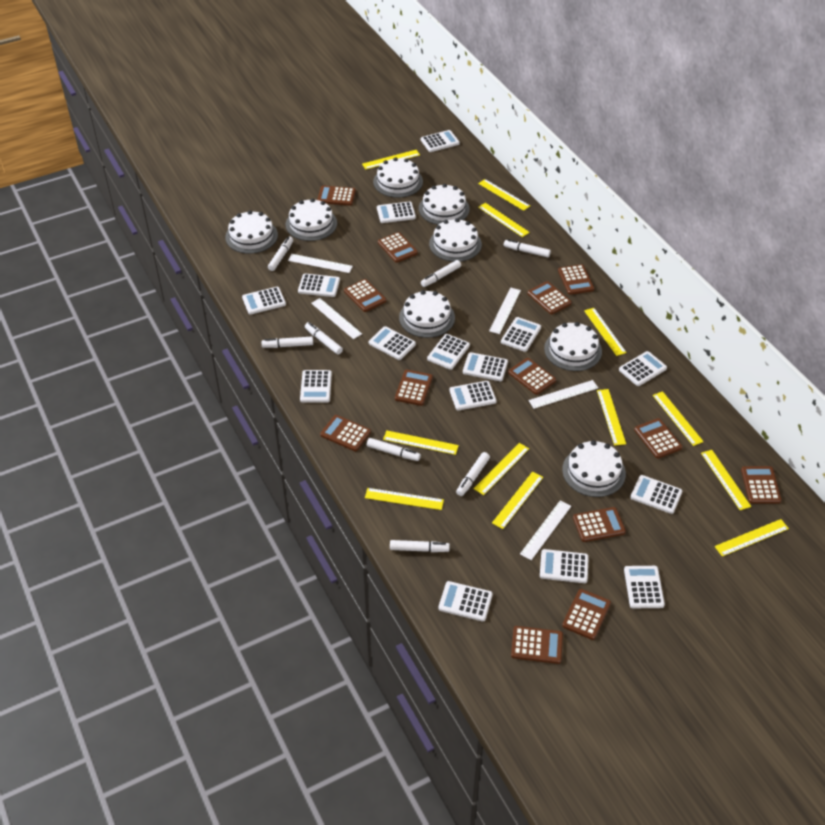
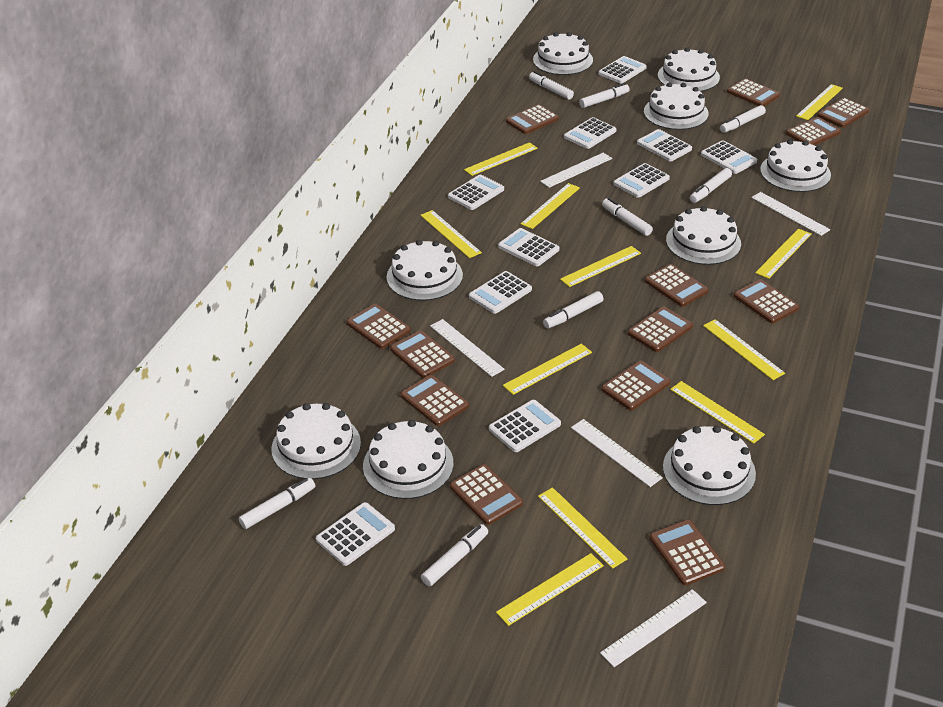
white cake: 8 -> 9
white calculator: 15 -> 10
yellow ruler: 12 -> 11

